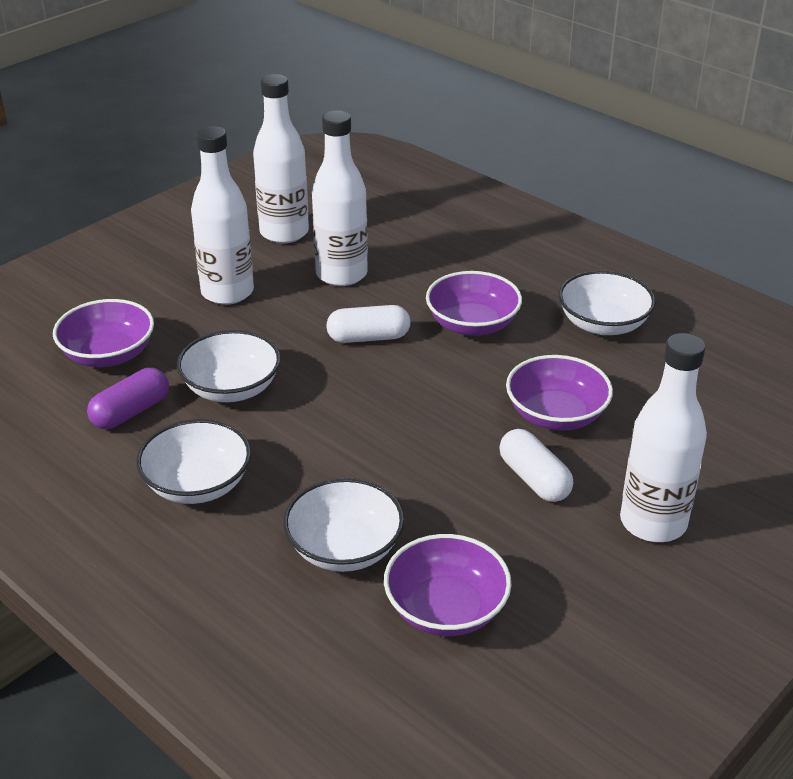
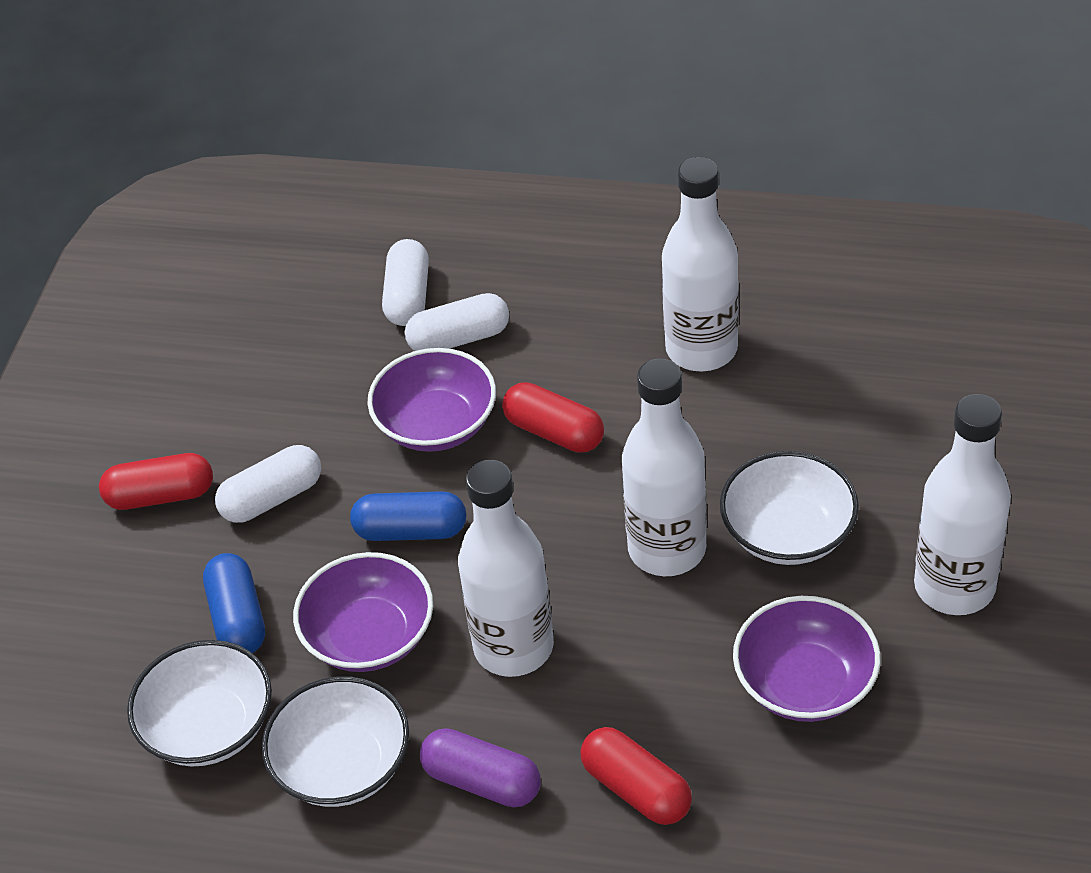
blue capsule: 0 -> 2
purple bowl: 4 -> 3
red capsule: 0 -> 3
white bowl: 4 -> 3
white capsule: 2 -> 3

